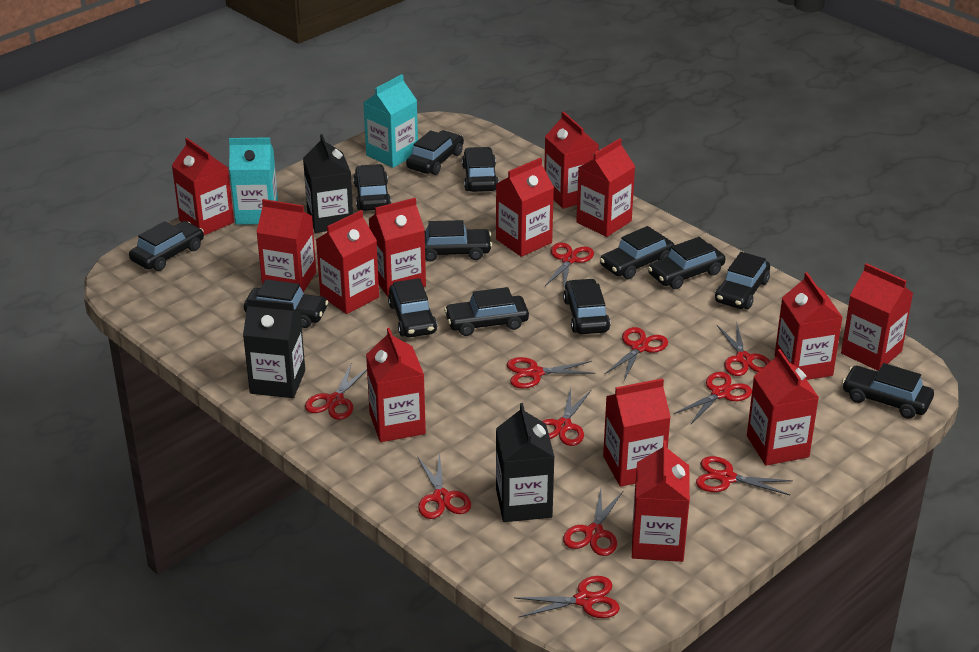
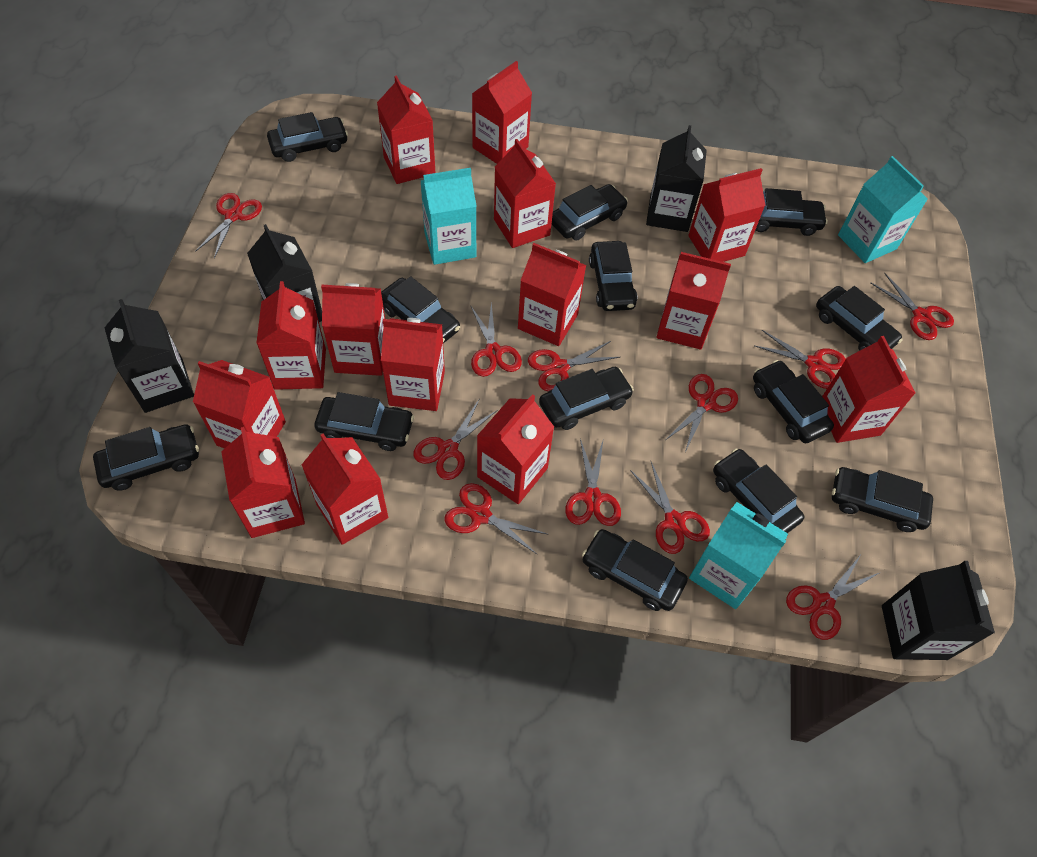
black carton: 3 -> 4
red carton: 13 -> 14
turquoise carton: 2 -> 3

